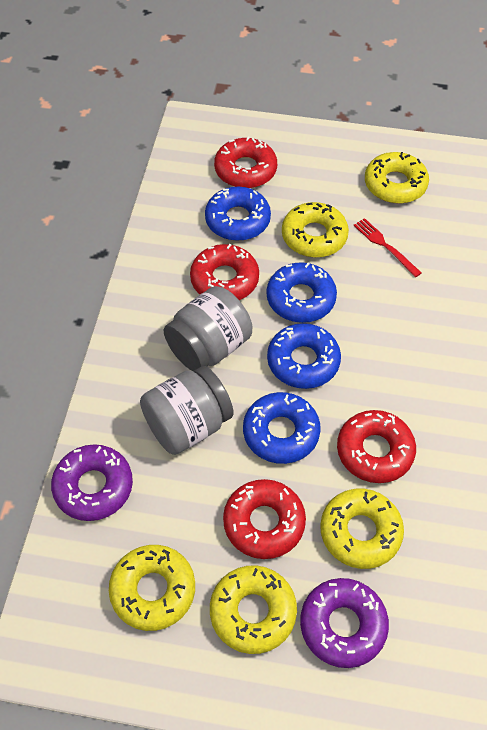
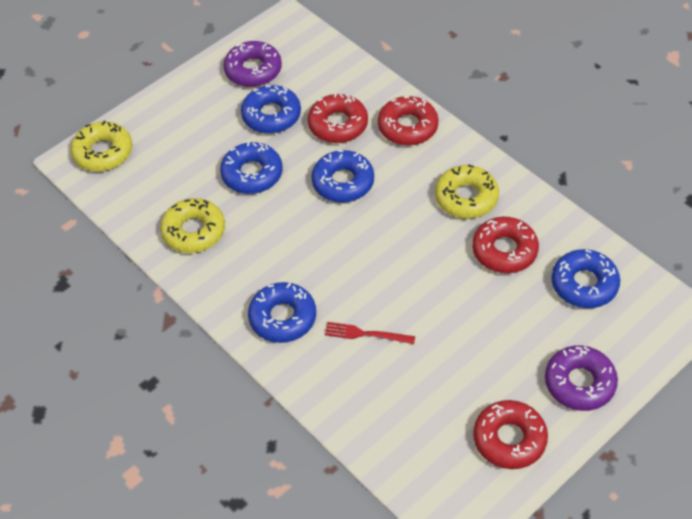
blue donut: 4 -> 5
grey jar: 2 -> 0
yellow donut: 5 -> 3

